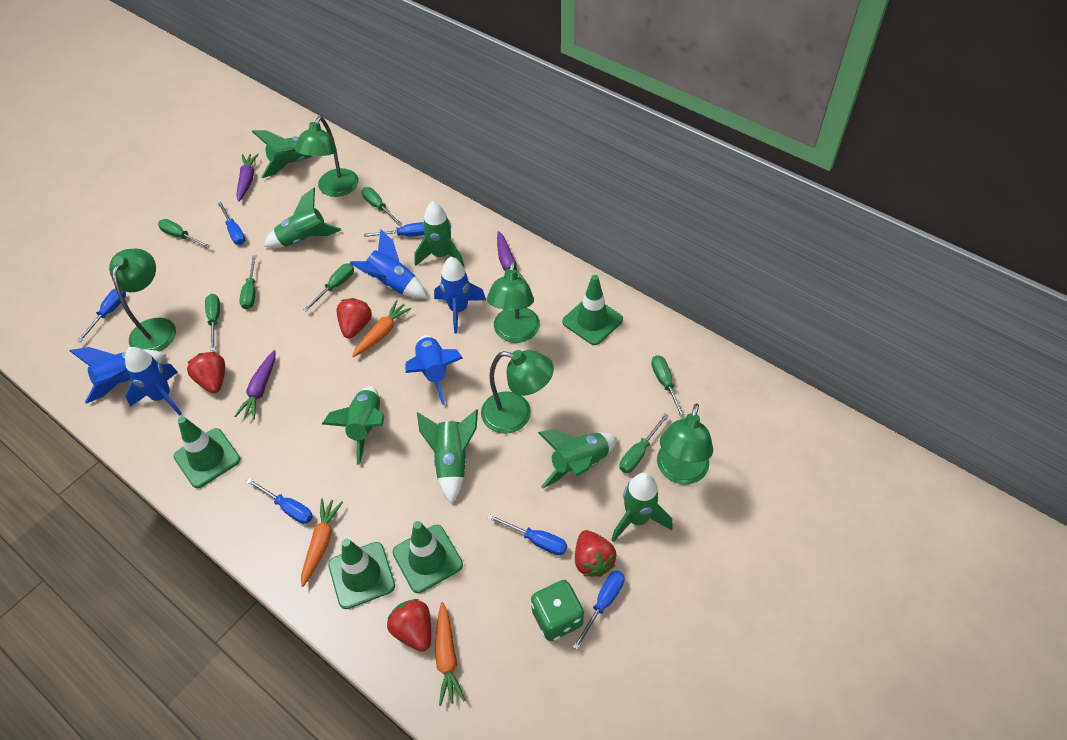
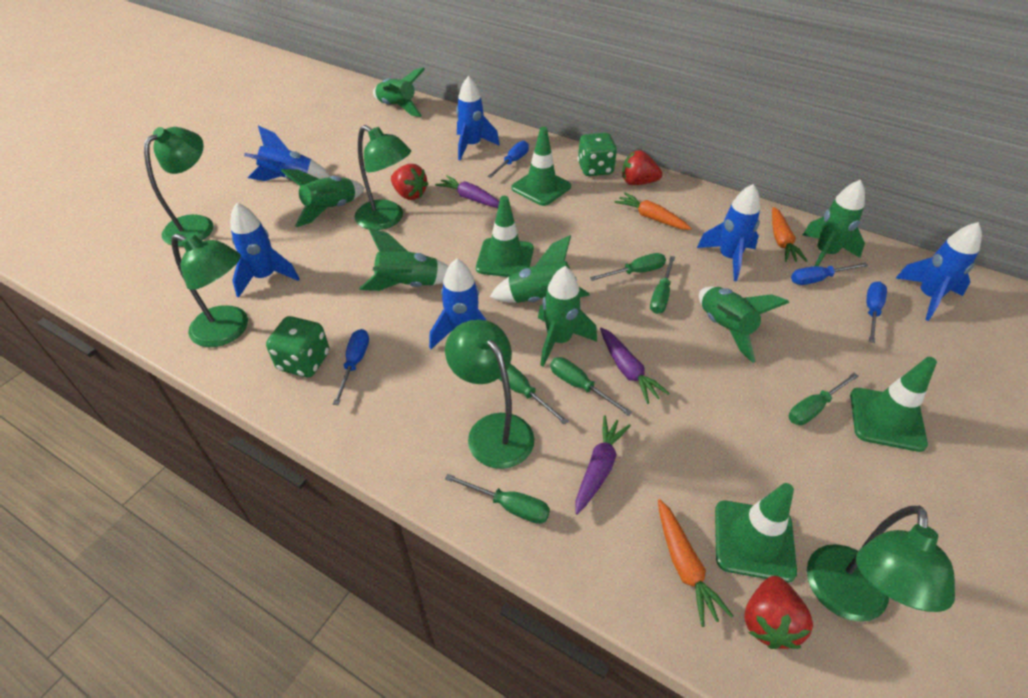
blue rocket: 5 -> 6
blue screwdriver: 6 -> 4
green dice: 1 -> 2
green screwdriver: 7 -> 6
red strawberry: 4 -> 3

